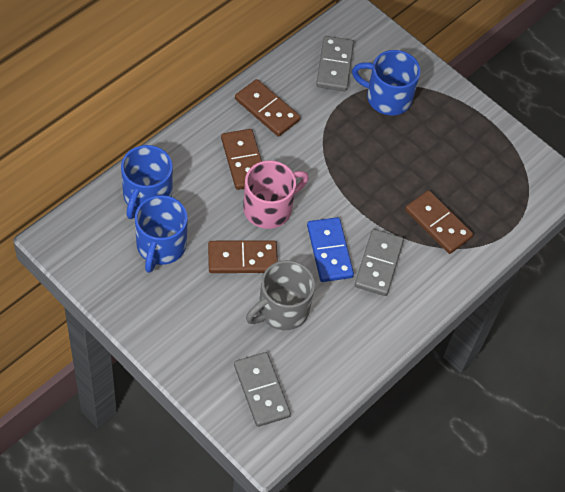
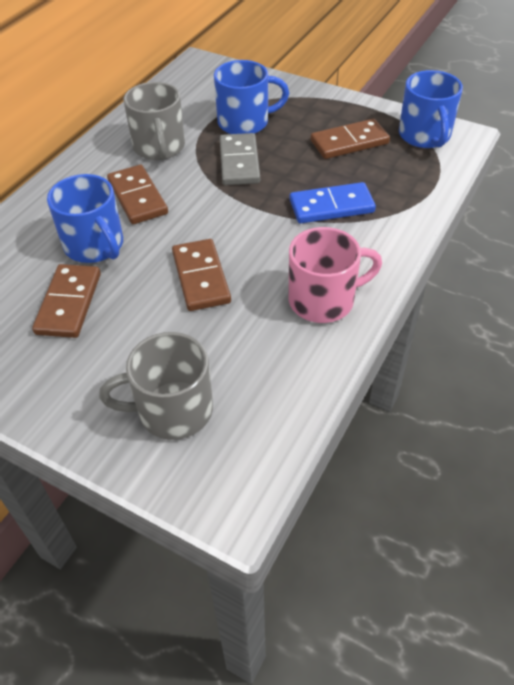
grey domino: 3 -> 1
grey mug: 1 -> 2

